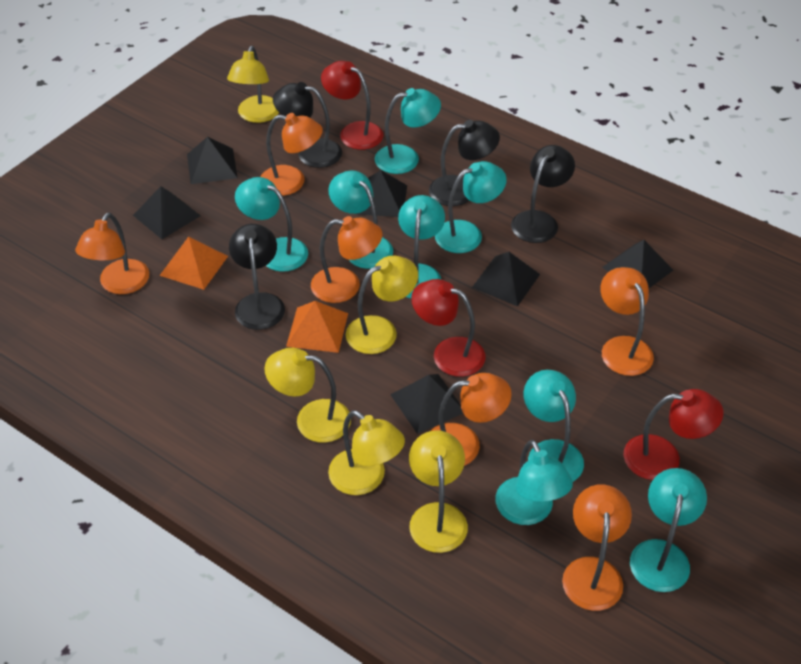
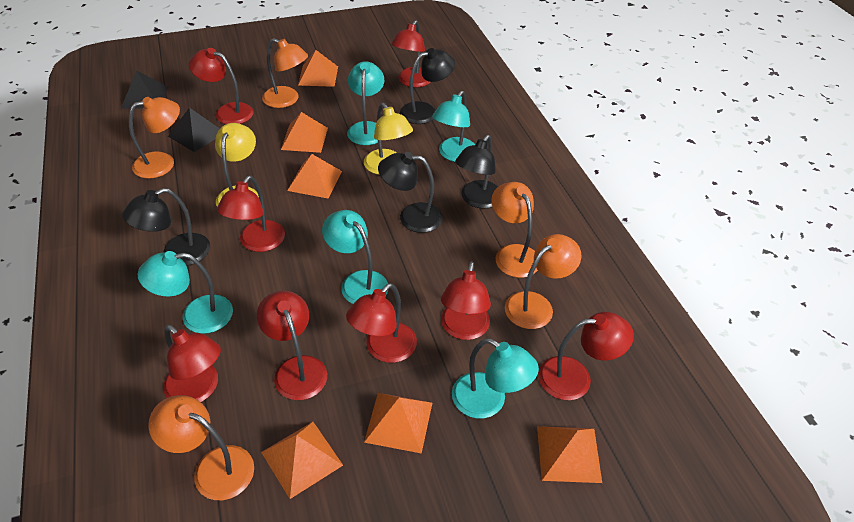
black pyramid: 6 -> 2
orange lamp: 6 -> 5
orange pyramid: 2 -> 6
red lamp: 3 -> 8
turquoise lamp: 8 -> 5
yellow lamp: 5 -> 2

